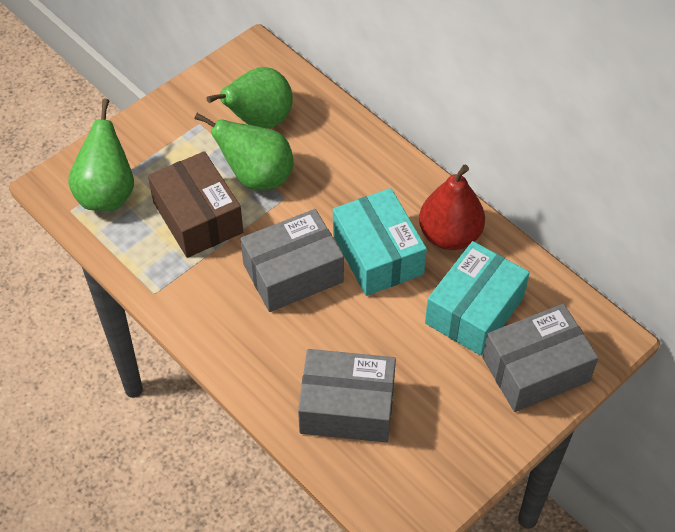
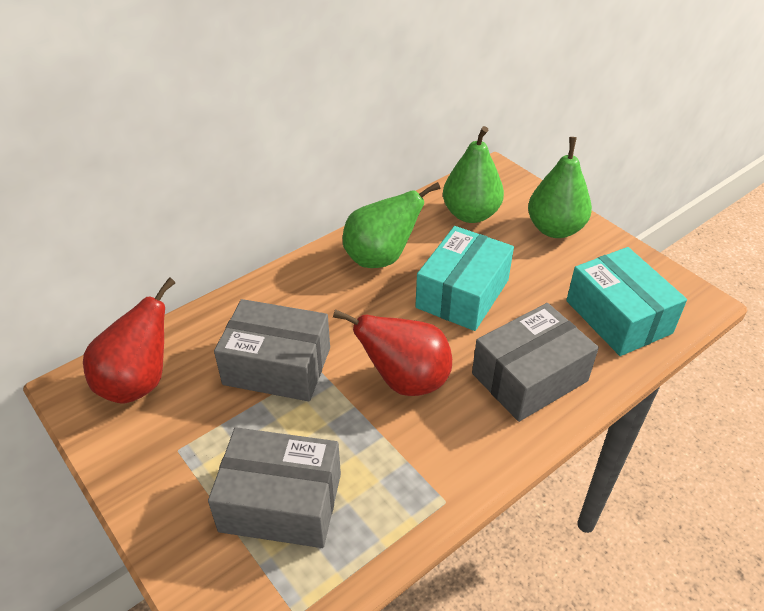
brown box: 1 -> 0
red pear: 1 -> 2

